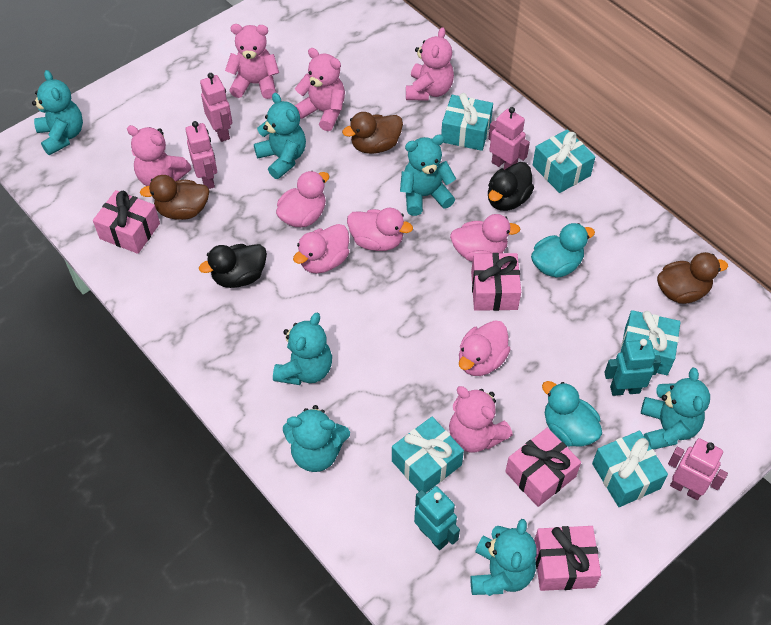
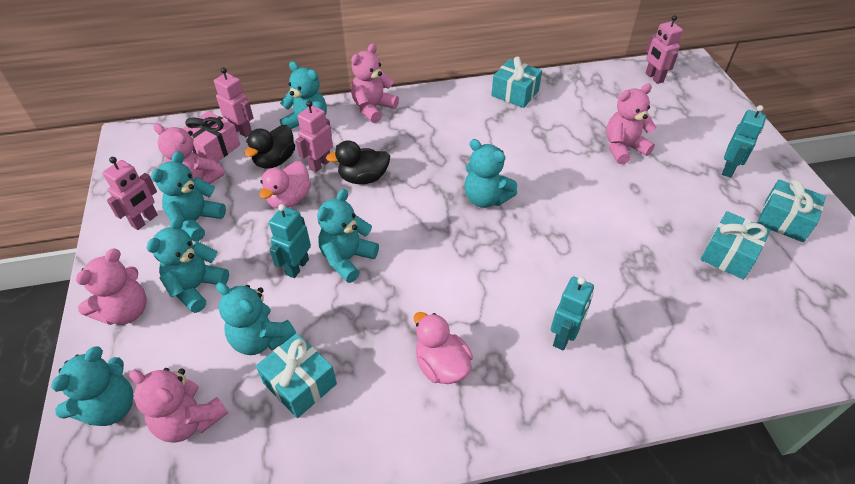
brown duck: 3 -> 0
pink duck: 5 -> 2
pink gift: 4 -> 1
turquoise duck: 2 -> 0
turquoise gift: 5 -> 4
turquoise robot: 2 -> 3

